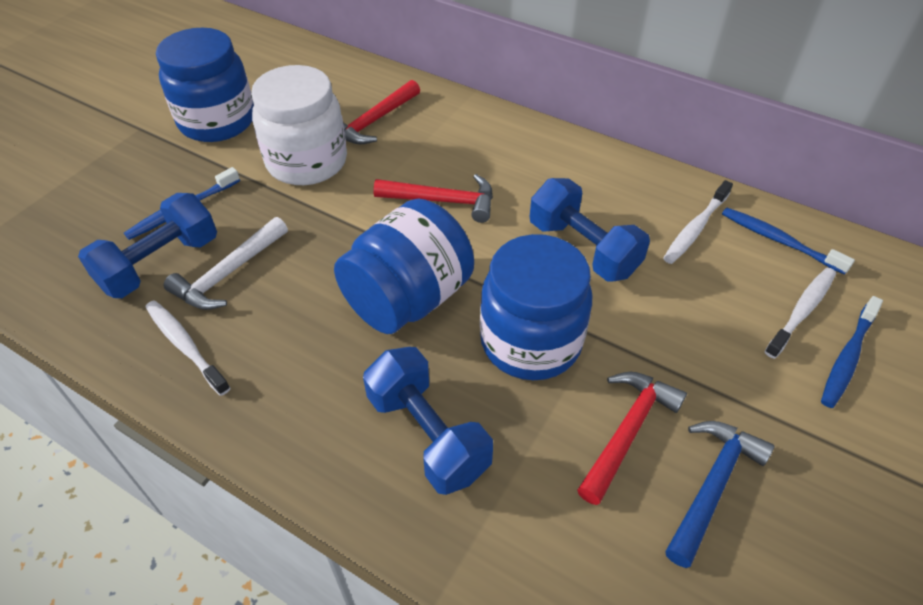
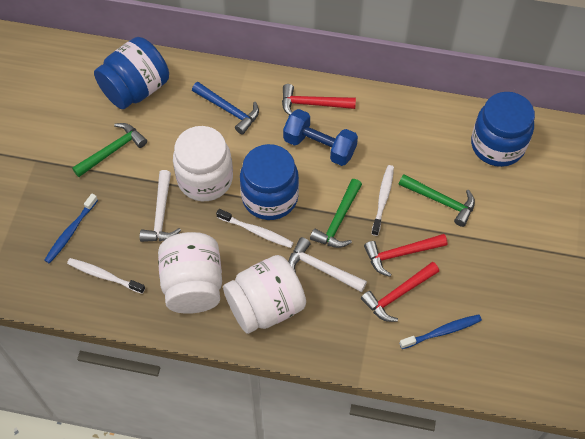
blue dumbbell: 3 -> 1
blue toothbrush: 3 -> 2
green hammer: 0 -> 3
white hammer: 1 -> 2
white jar: 1 -> 3

